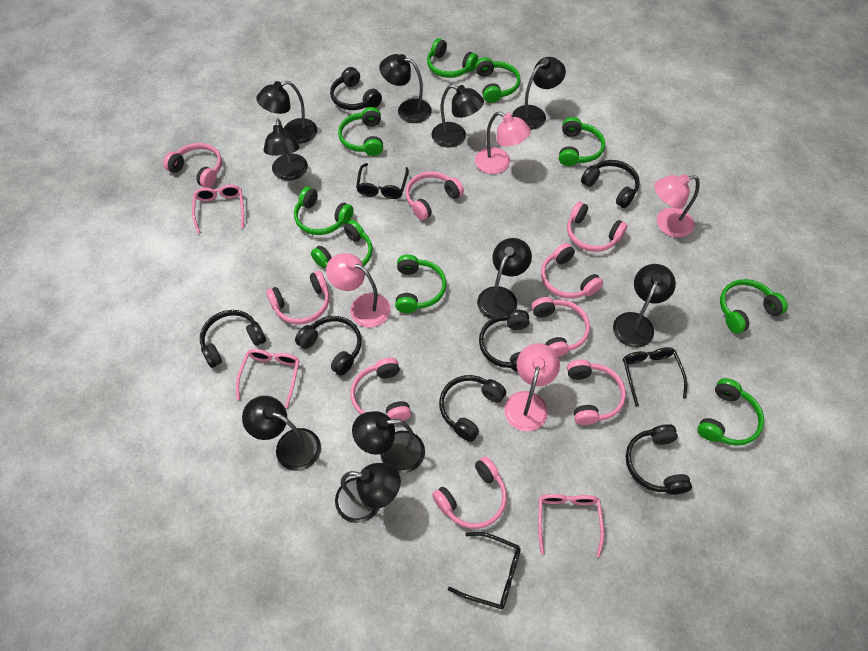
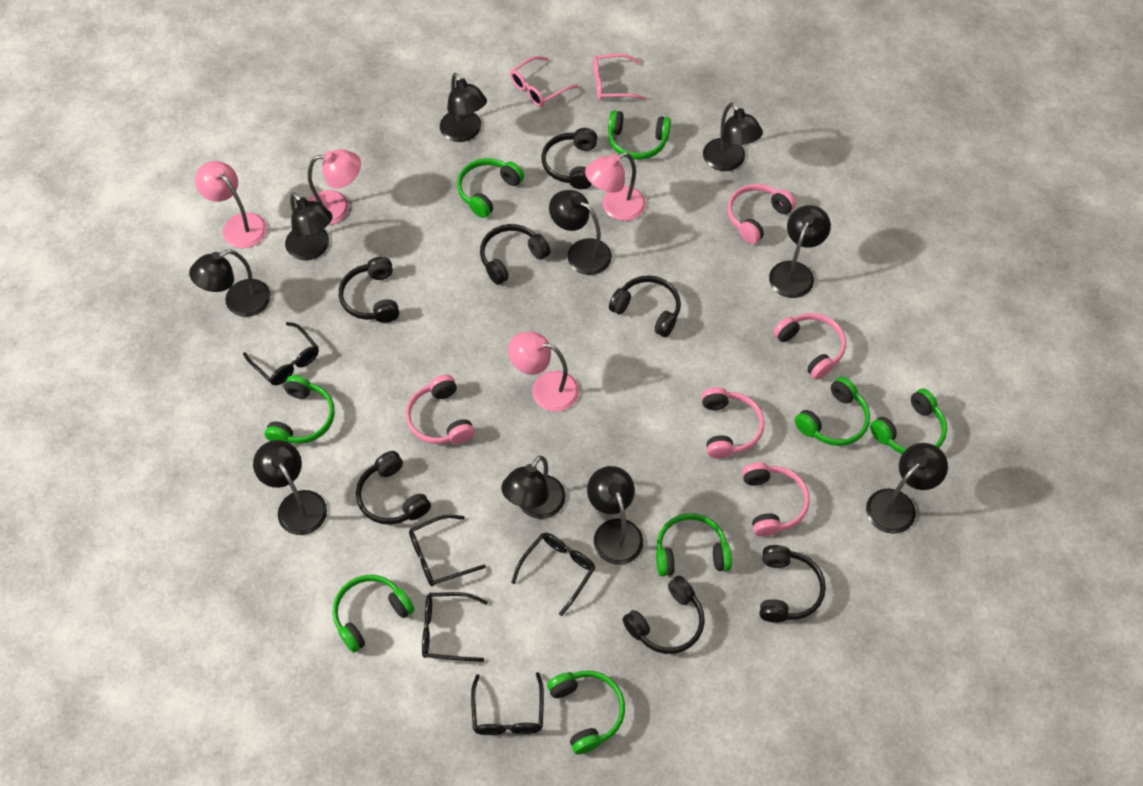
black glasses: 3 -> 5
green headphones: 9 -> 8
pink glasses: 3 -> 2
pink headphones: 9 -> 5

